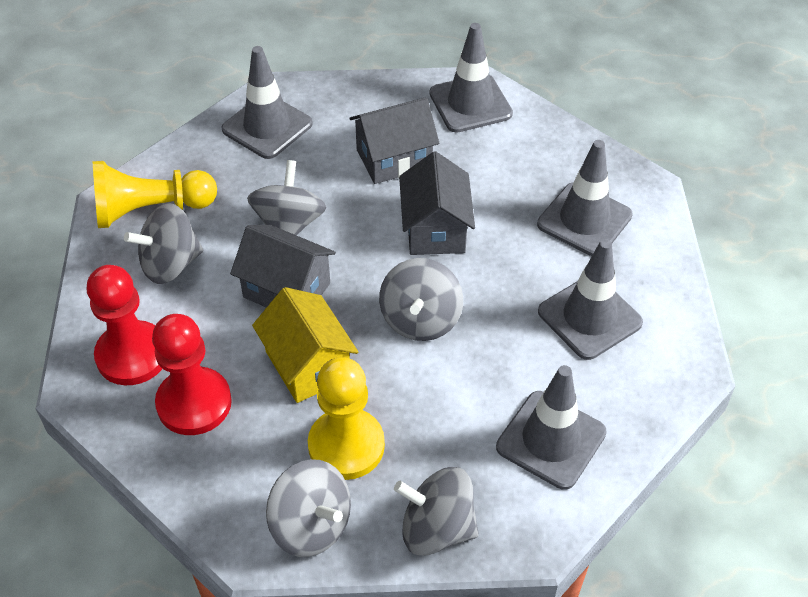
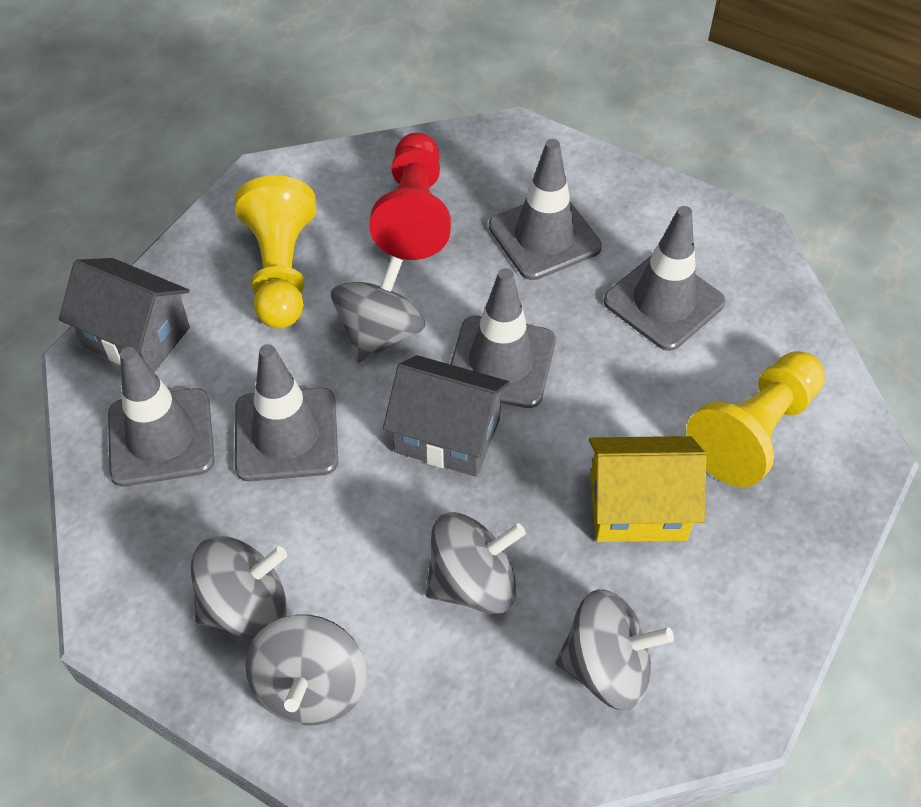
grey house: 3 -> 2
red pawn: 2 -> 1

